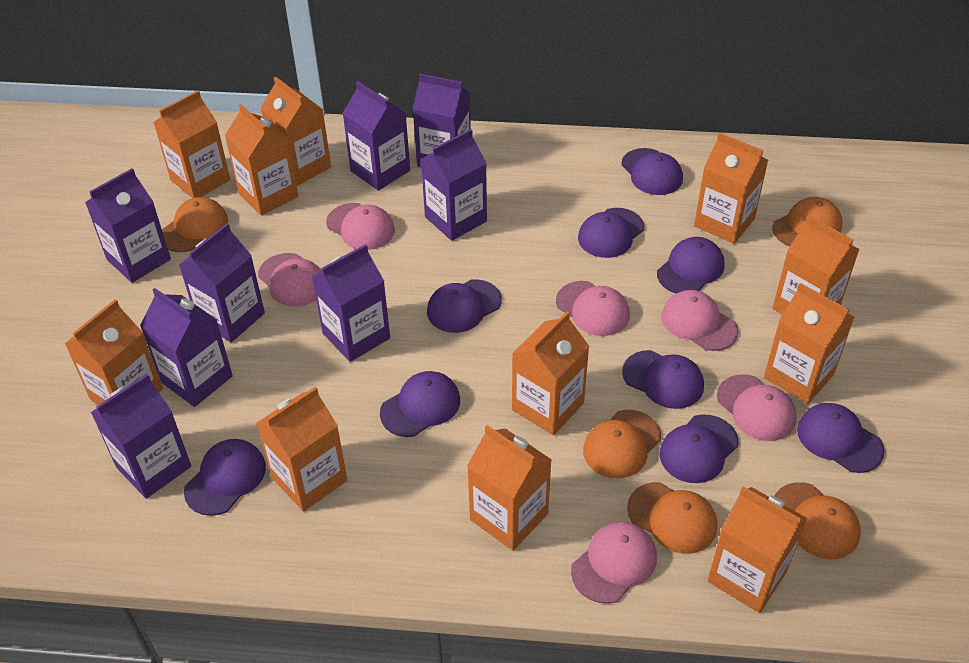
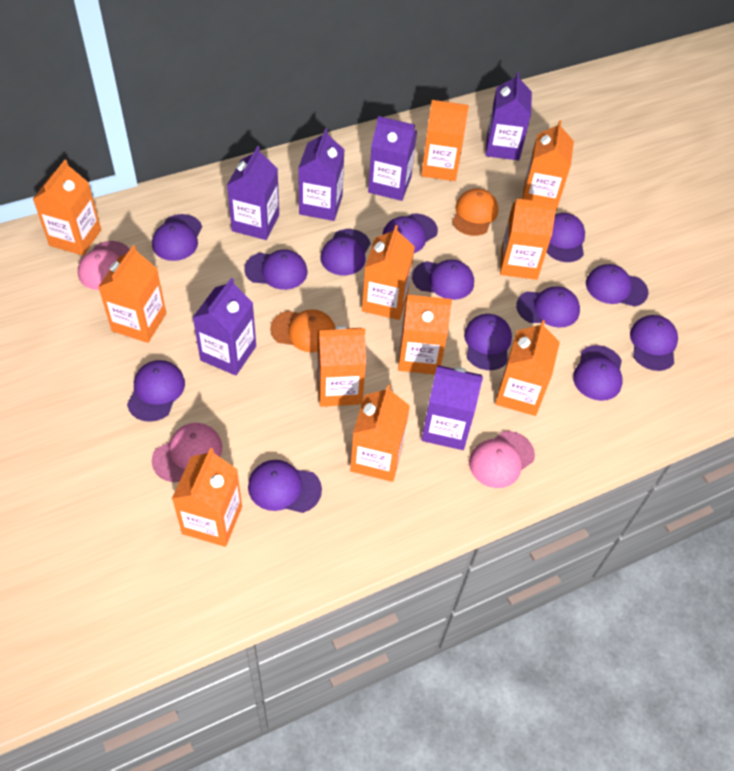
orange cap: 5 -> 2
pink cap: 6 -> 3
purple cap: 9 -> 13
purple carton: 8 -> 6

